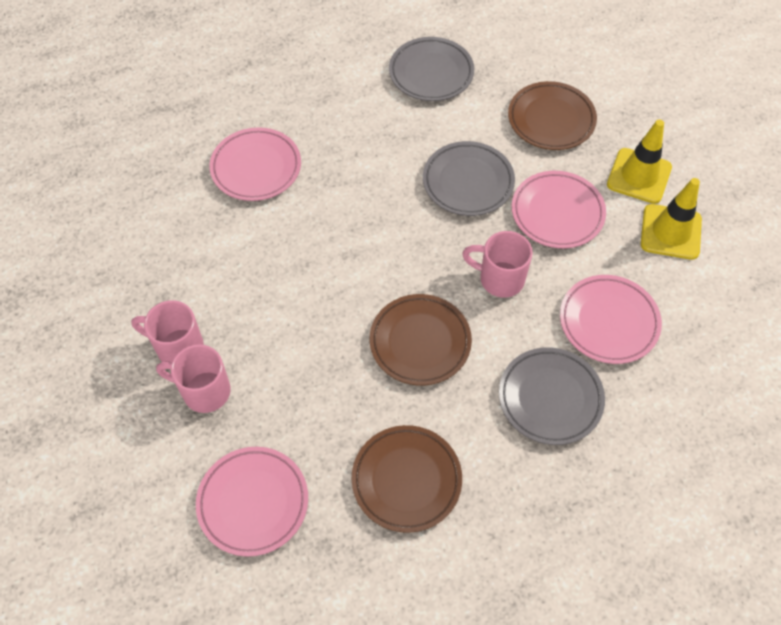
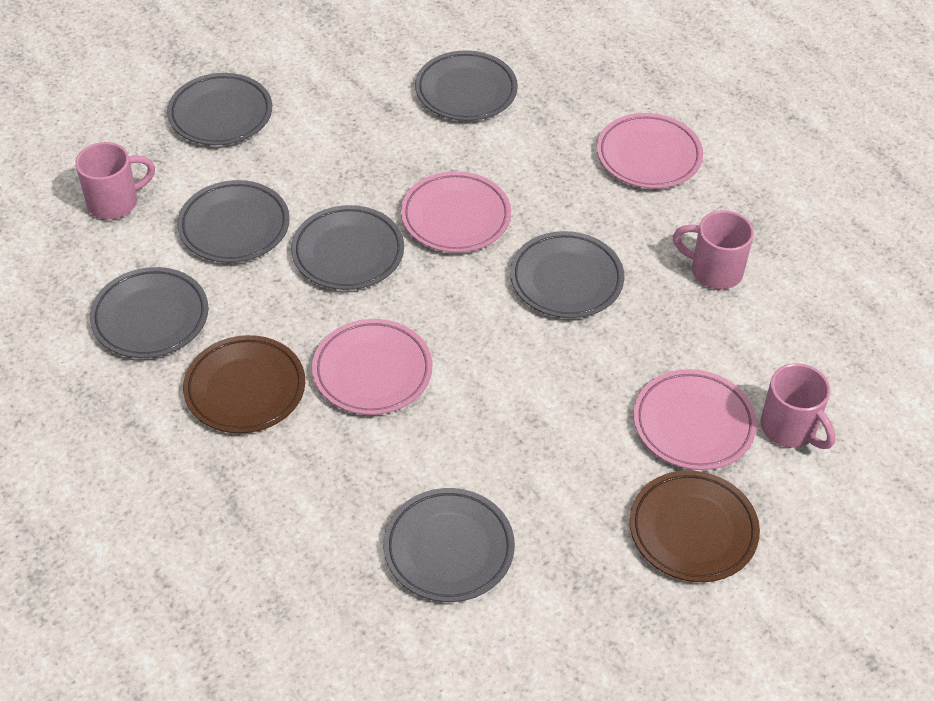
brown plate: 3 -> 2
grey plate: 3 -> 7
yellow traffic cone: 2 -> 0

